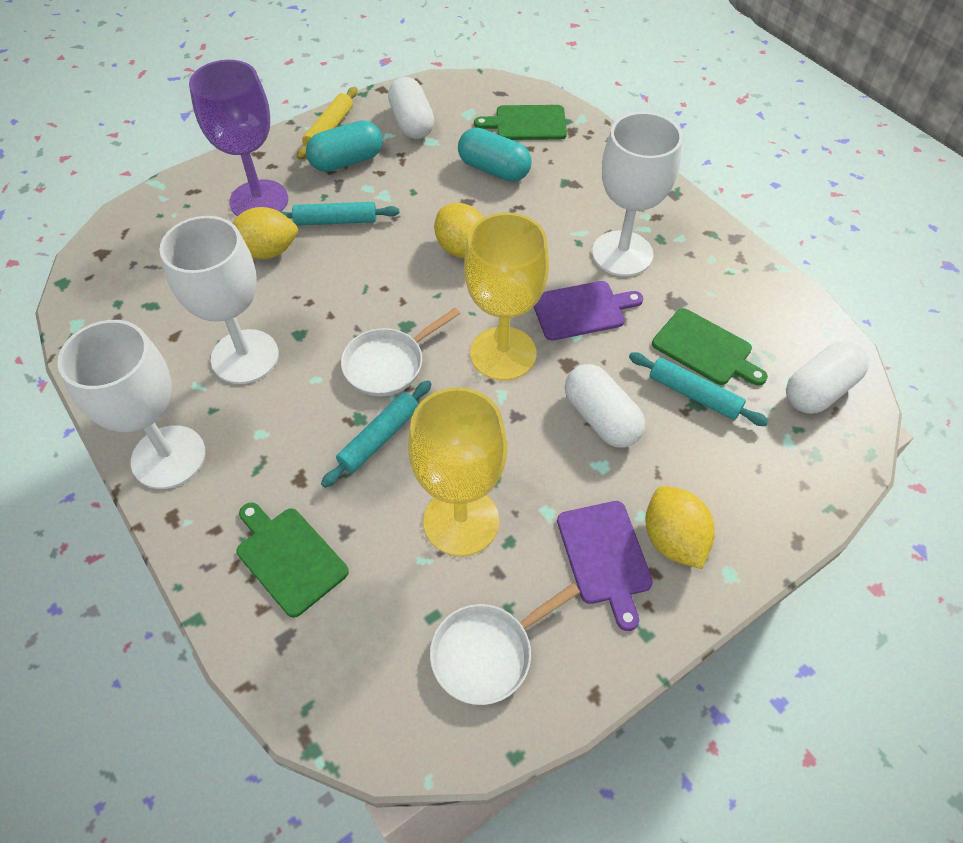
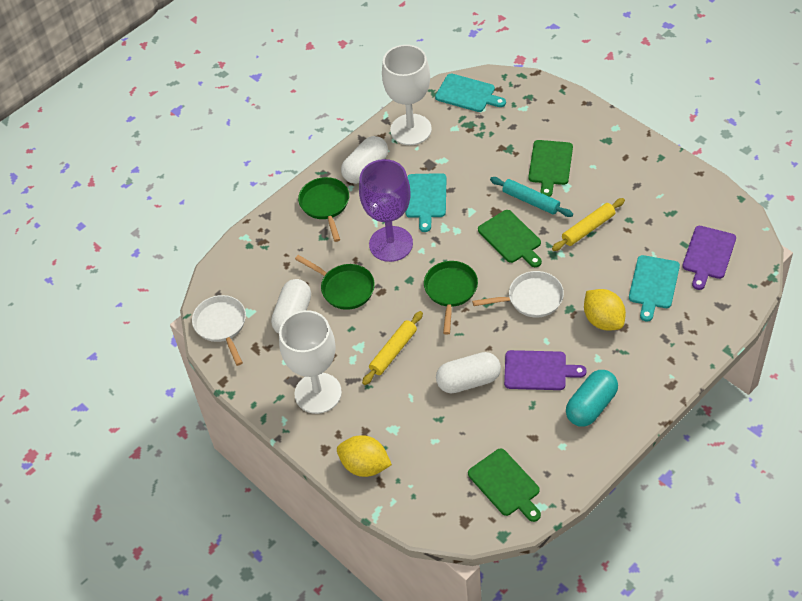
green pan: 0 -> 3
turquoise capsule: 2 -> 1
turquoise cutting board: 0 -> 3
turquoise rolling pin: 3 -> 1
white goblet: 3 -> 2
yellow goblet: 2 -> 0
yellow lemon: 3 -> 2
yellow rolling pin: 1 -> 2

